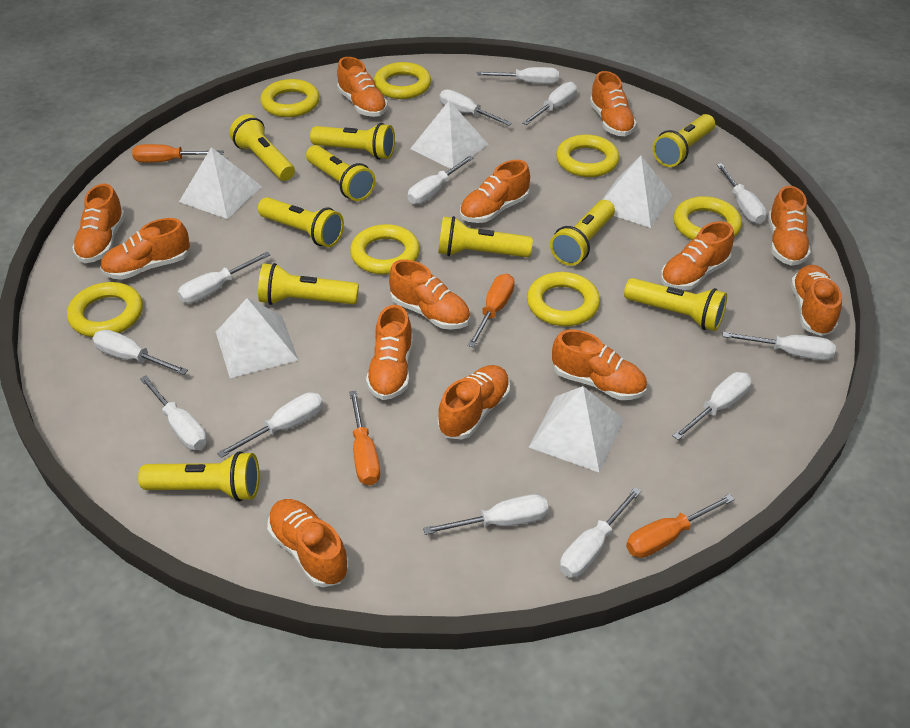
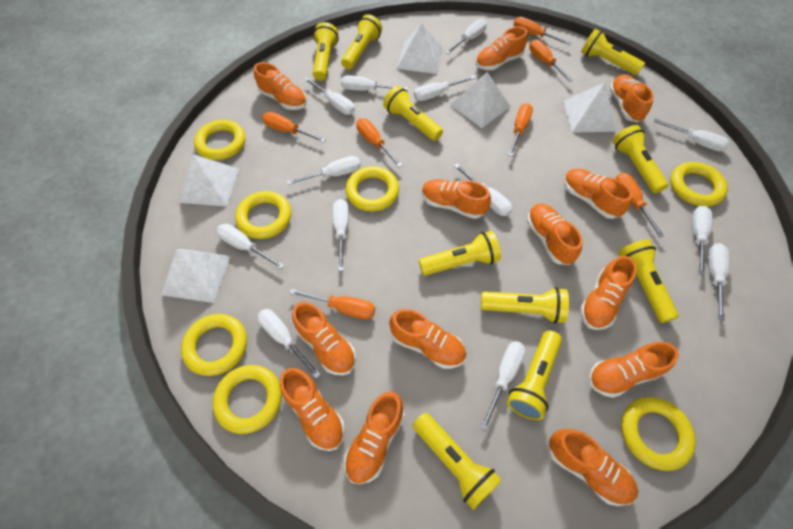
orange screwdriver: 4 -> 7

